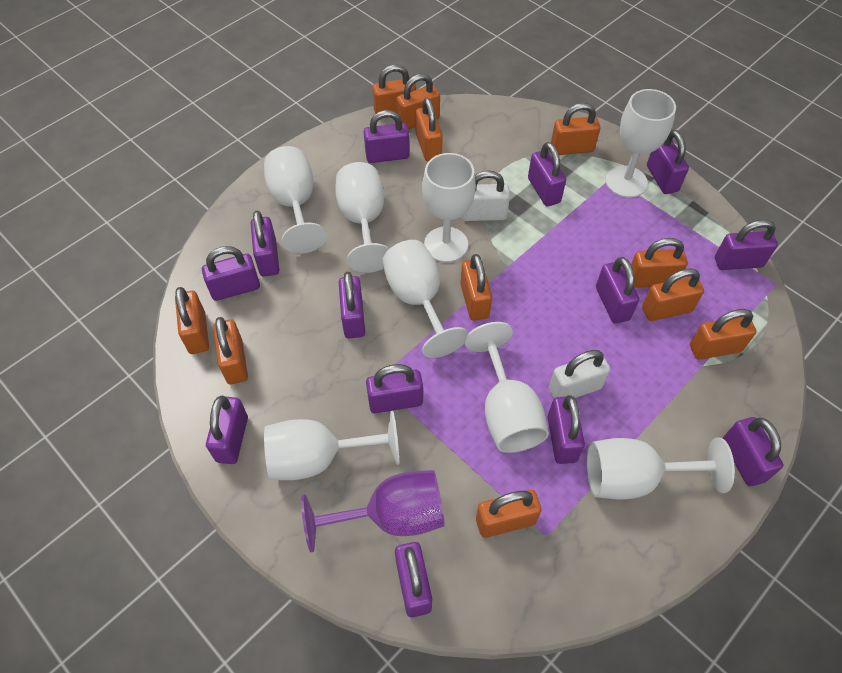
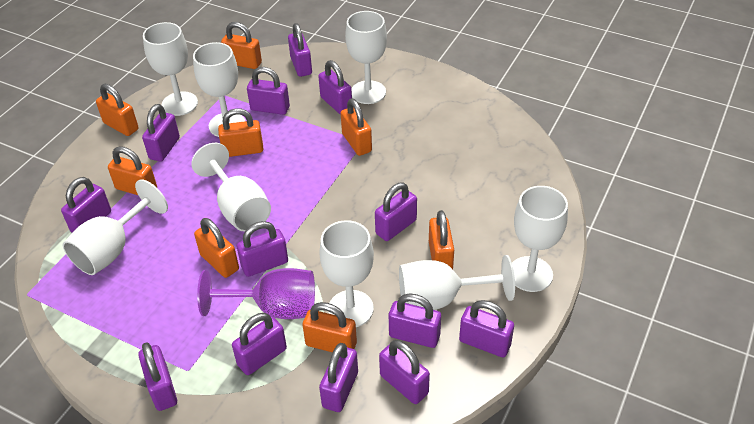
orange padlock: 11 -> 8
white padlock: 2 -> 0

